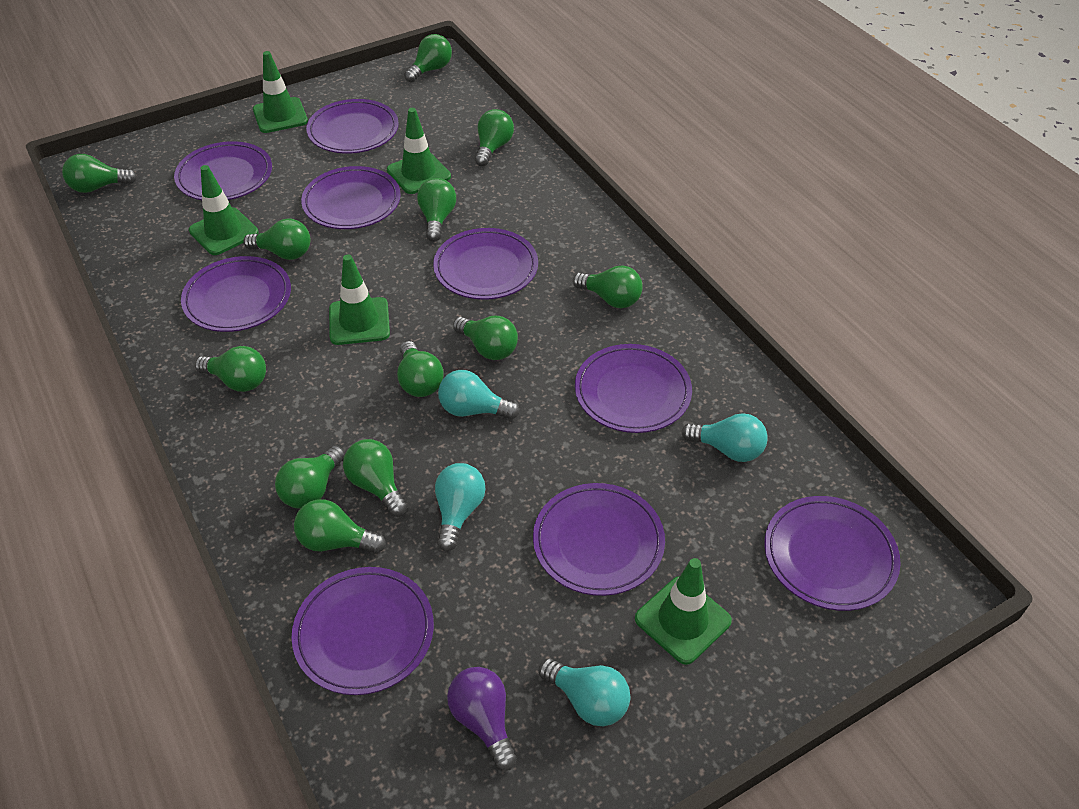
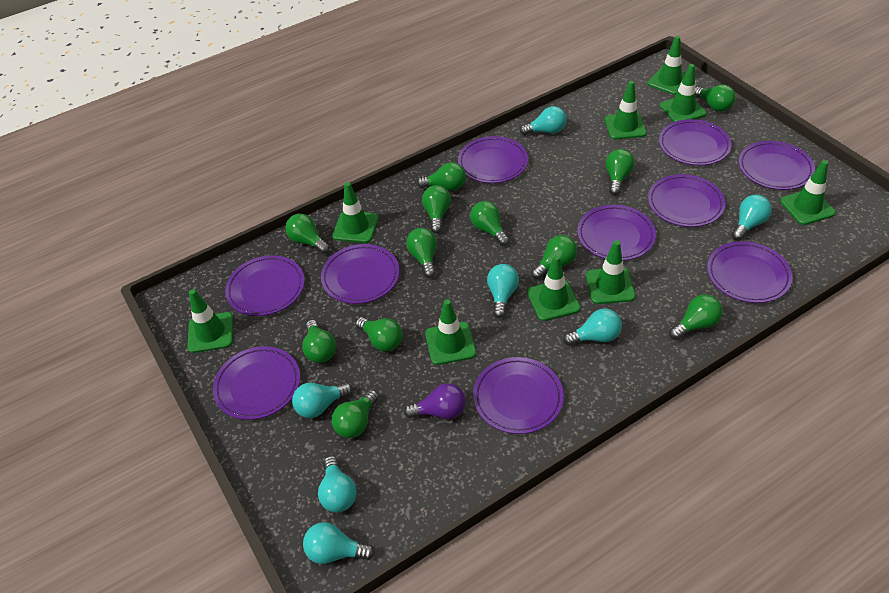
green traffic cone: 5 -> 9
purple plate: 9 -> 10
turquoise light bulb: 4 -> 7

